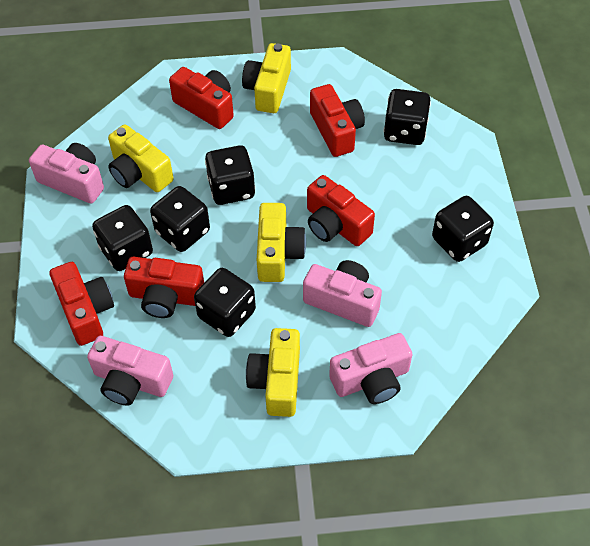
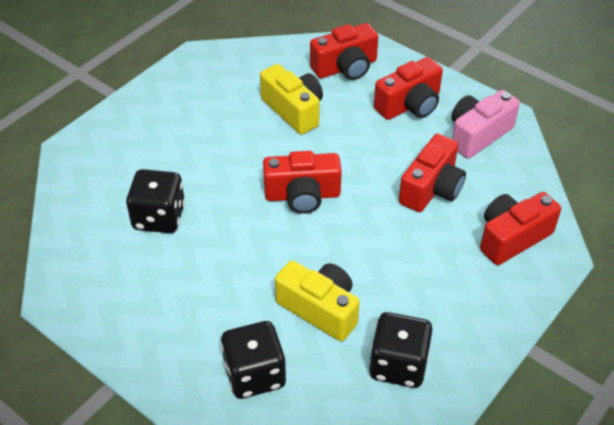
black dice: 6 -> 3
pink camera: 4 -> 1
yellow camera: 4 -> 2

